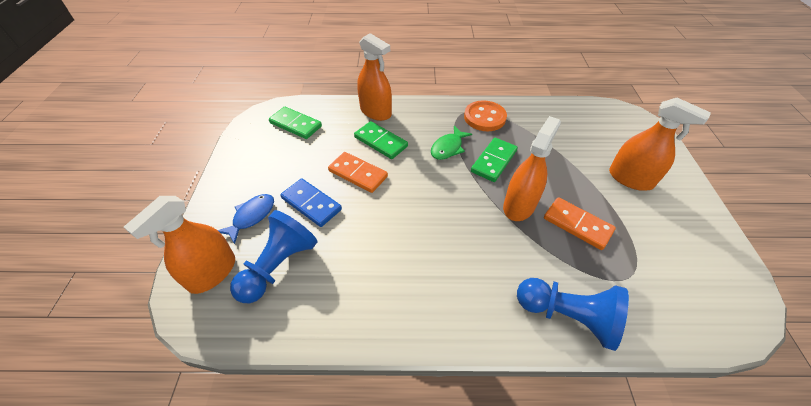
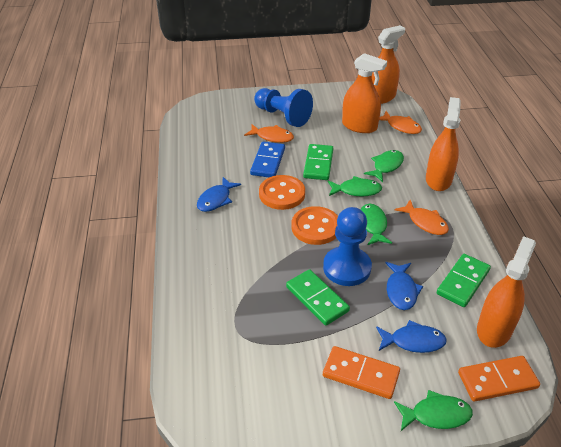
blue fish: 1 -> 3
green fish: 1 -> 4
orange button: 1 -> 2
orange fish: 0 -> 3

